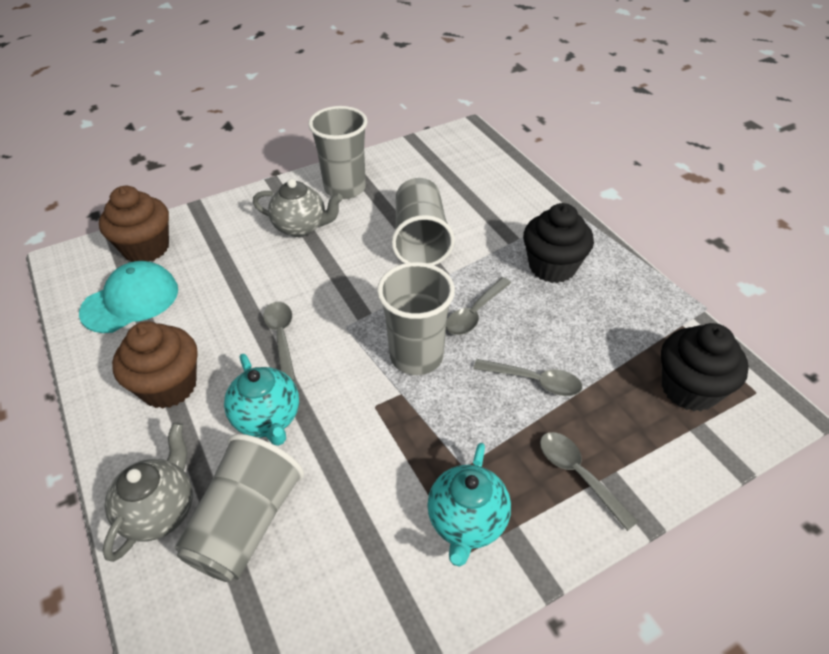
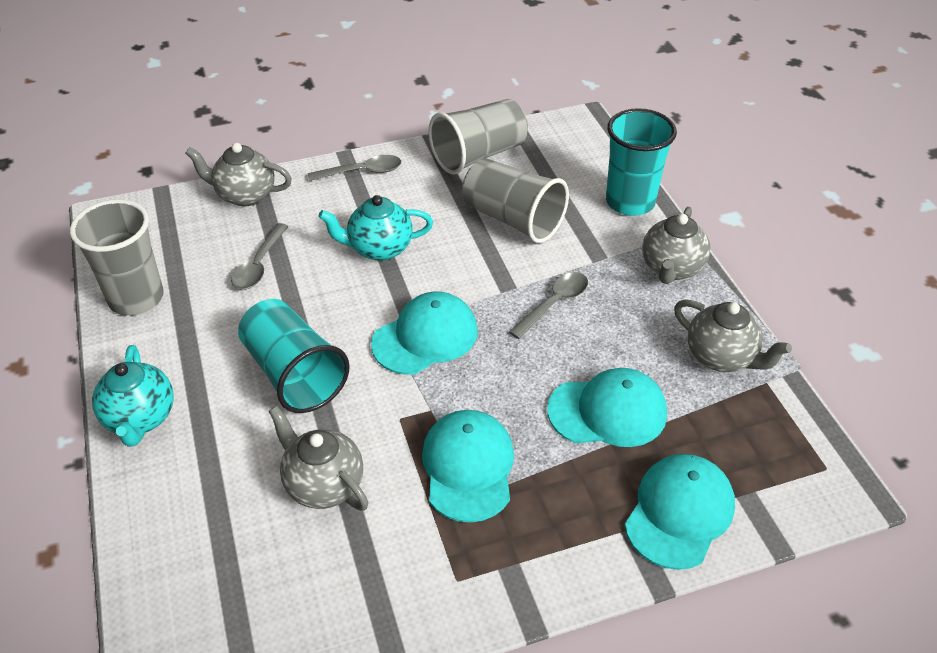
black cupcake: 2 -> 0
brown cupcake: 2 -> 0
grey cup: 4 -> 3
grey spoon: 4 -> 3
grey teapot: 2 -> 4
turquoise cap: 1 -> 4
turquoise cup: 0 -> 2

